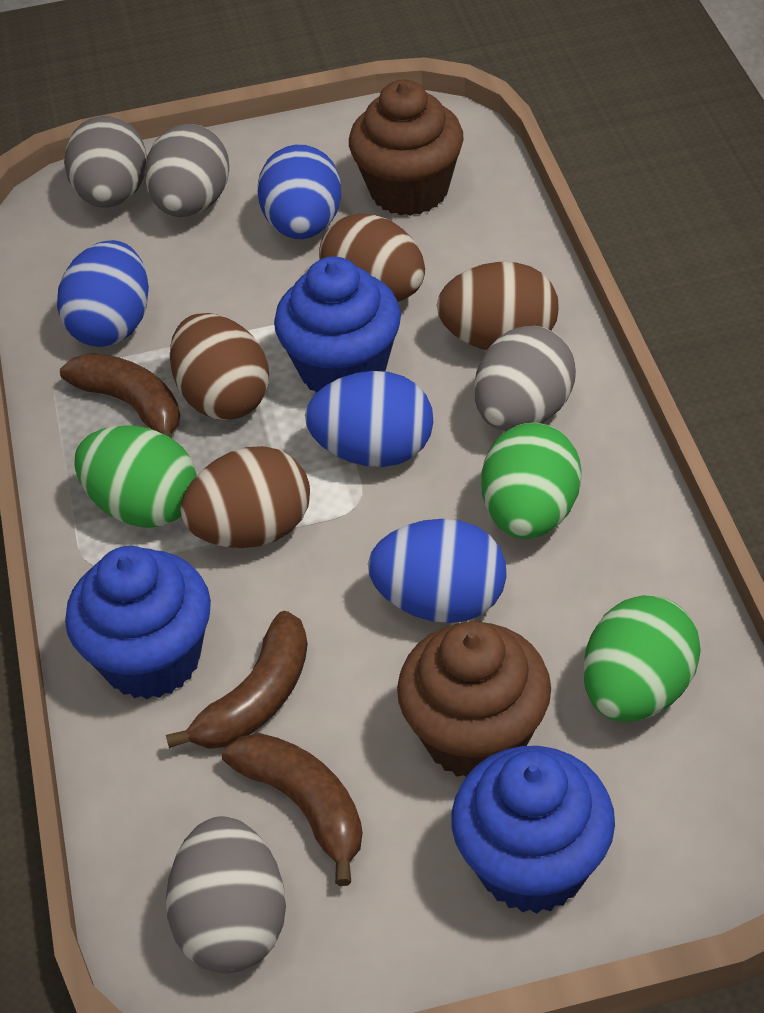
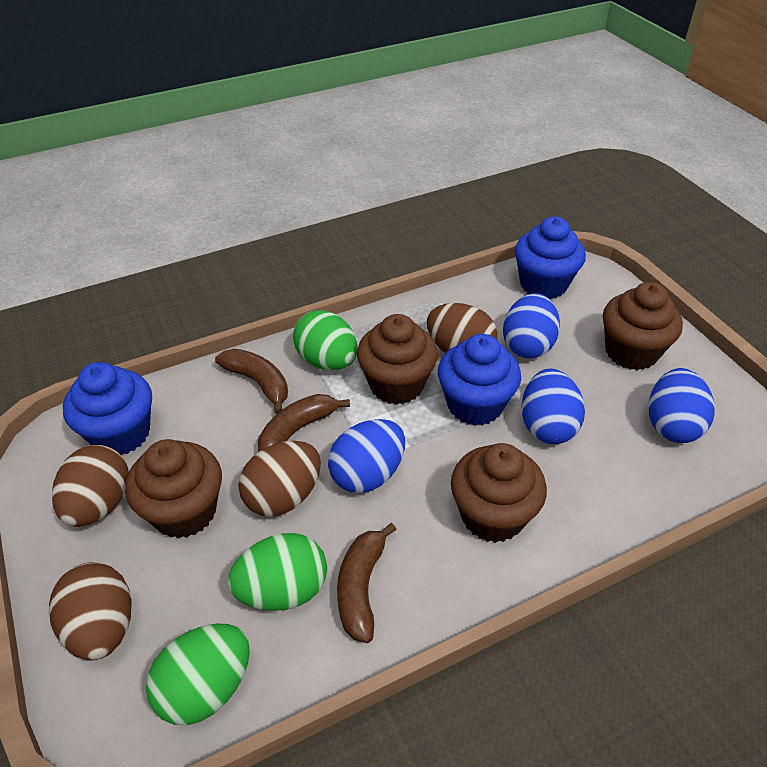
brown cupcake: 2 -> 4
grey egg: 4 -> 0

